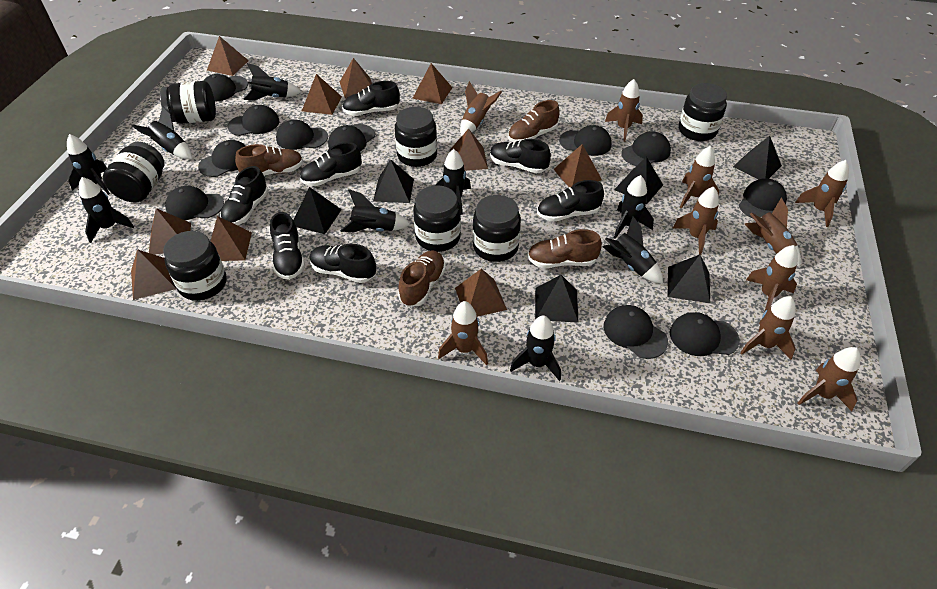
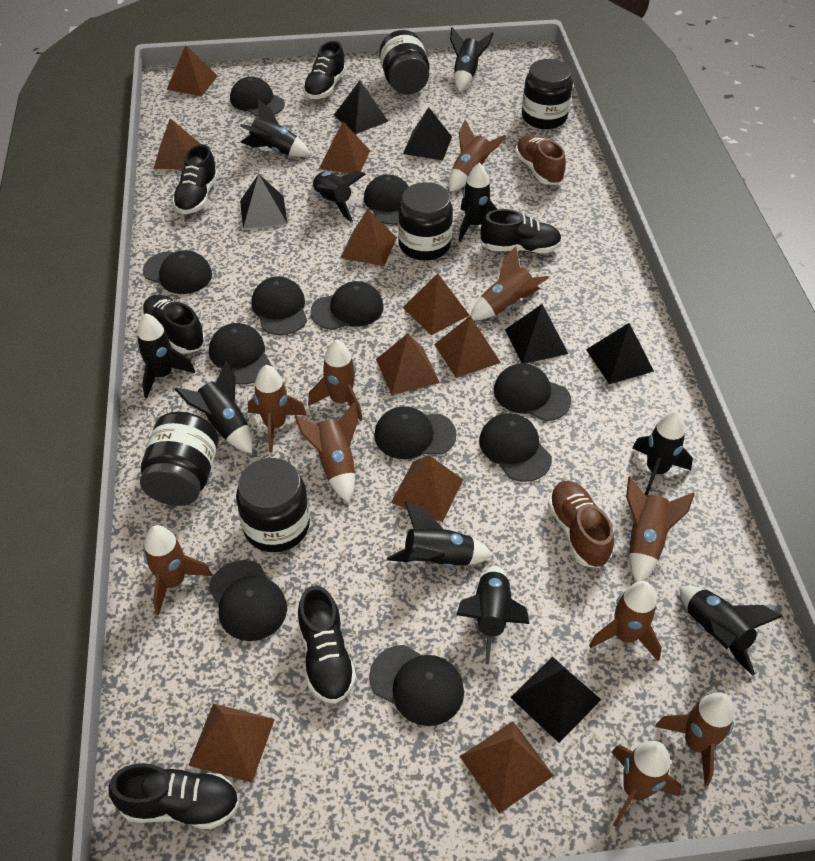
black jar: 7 -> 5
black rocket: 9 -> 10
black shoe: 7 -> 6
brown shoe: 4 -> 2

